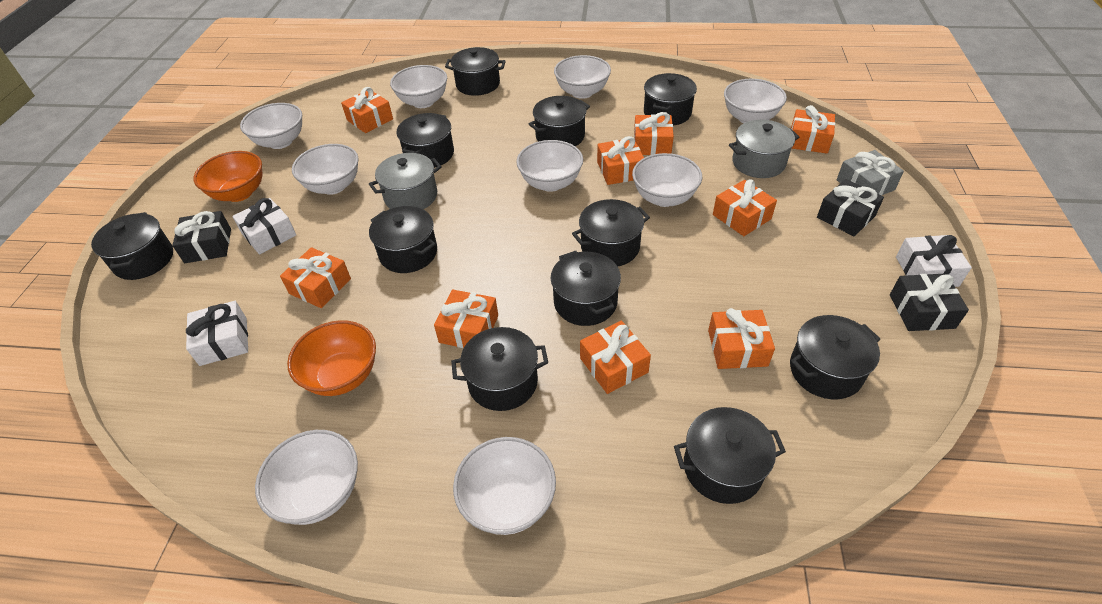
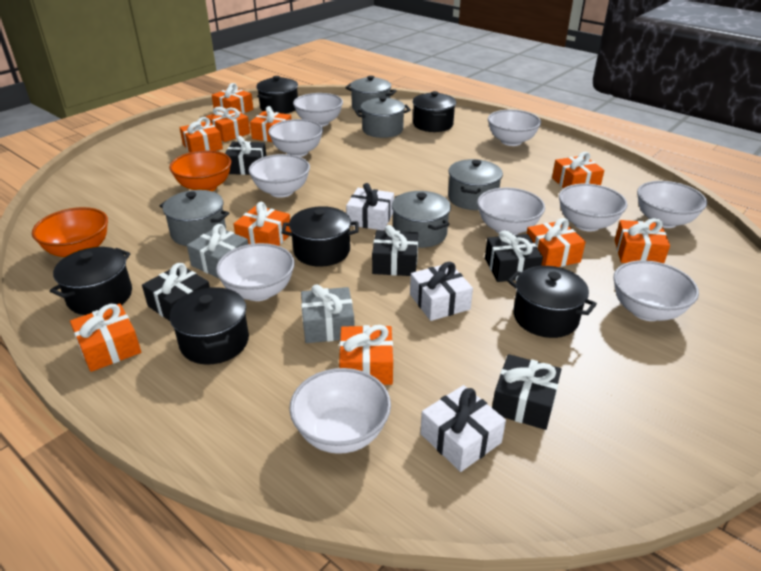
black gift: 3 -> 5
black pot: 11 -> 6
grey gift: 1 -> 2
grey pot: 2 -> 5
orange gift: 9 -> 10
white bowl: 9 -> 10

